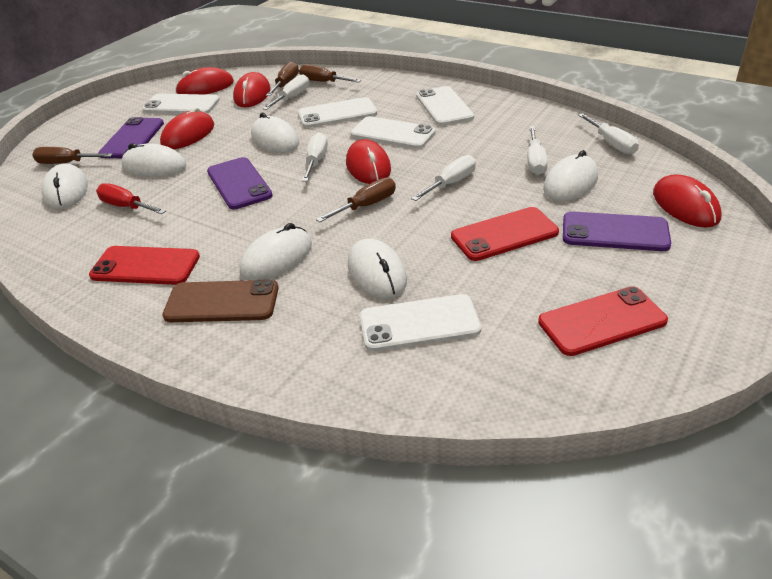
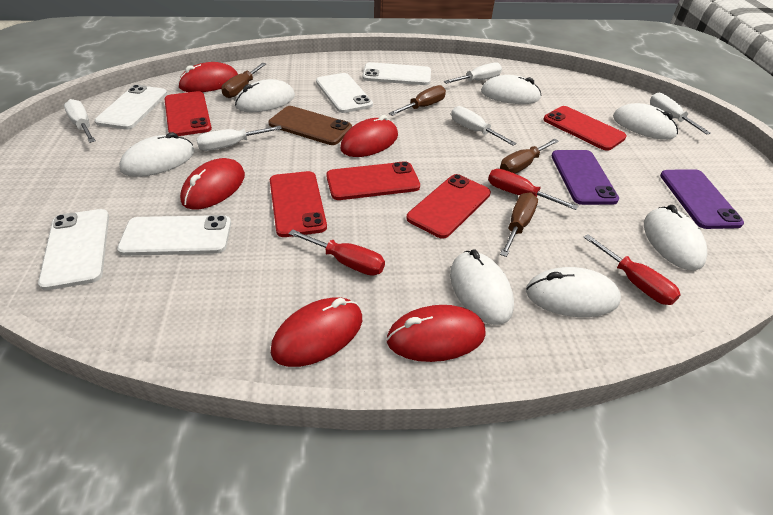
purple phone: 3 -> 2
red phone: 3 -> 5
red screwdriver: 1 -> 3
white mouse: 6 -> 7

